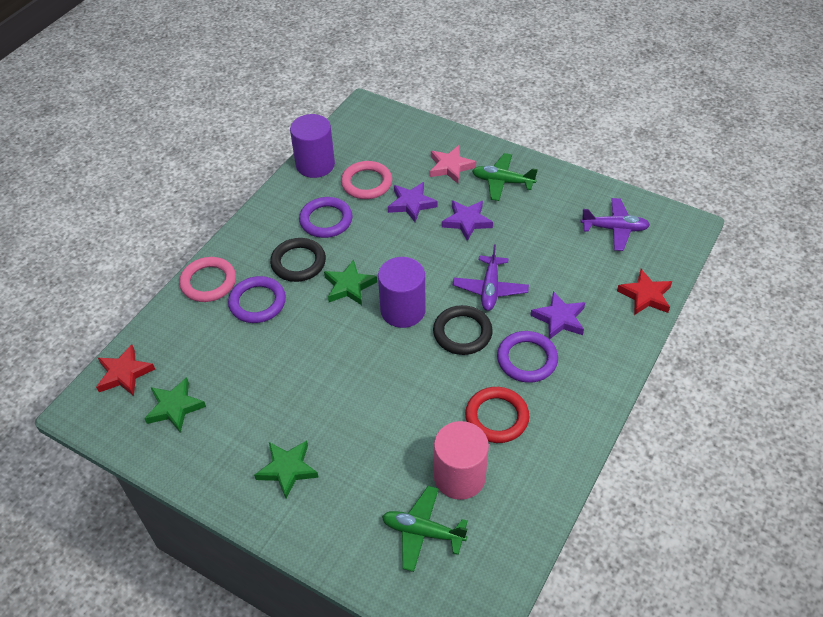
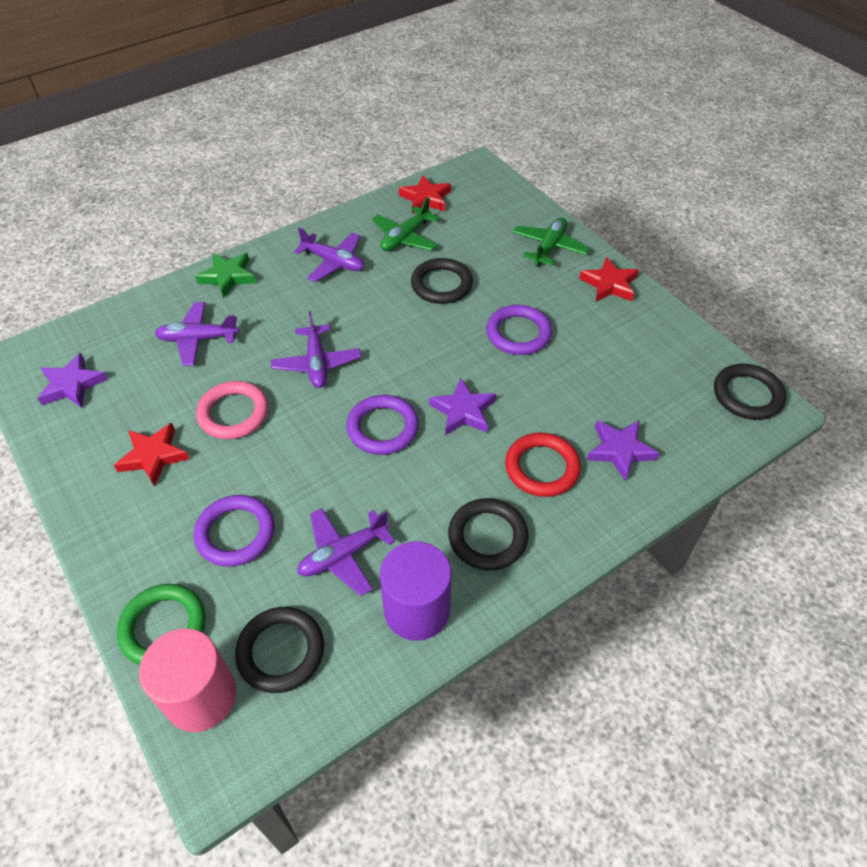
black ring: 2 -> 4
green ring: 0 -> 1
green star: 3 -> 1
pink ring: 2 -> 1
pink star: 1 -> 0
purple cylinder: 2 -> 1
purple plane: 2 -> 4
red star: 2 -> 3

